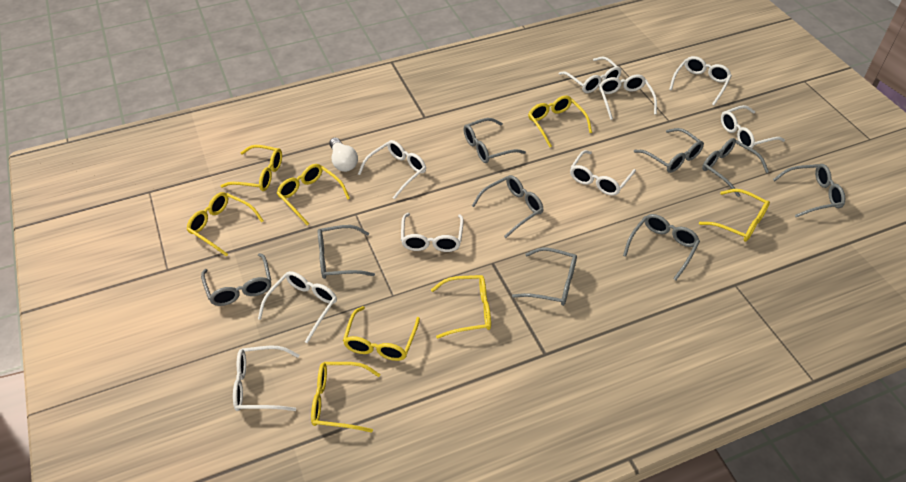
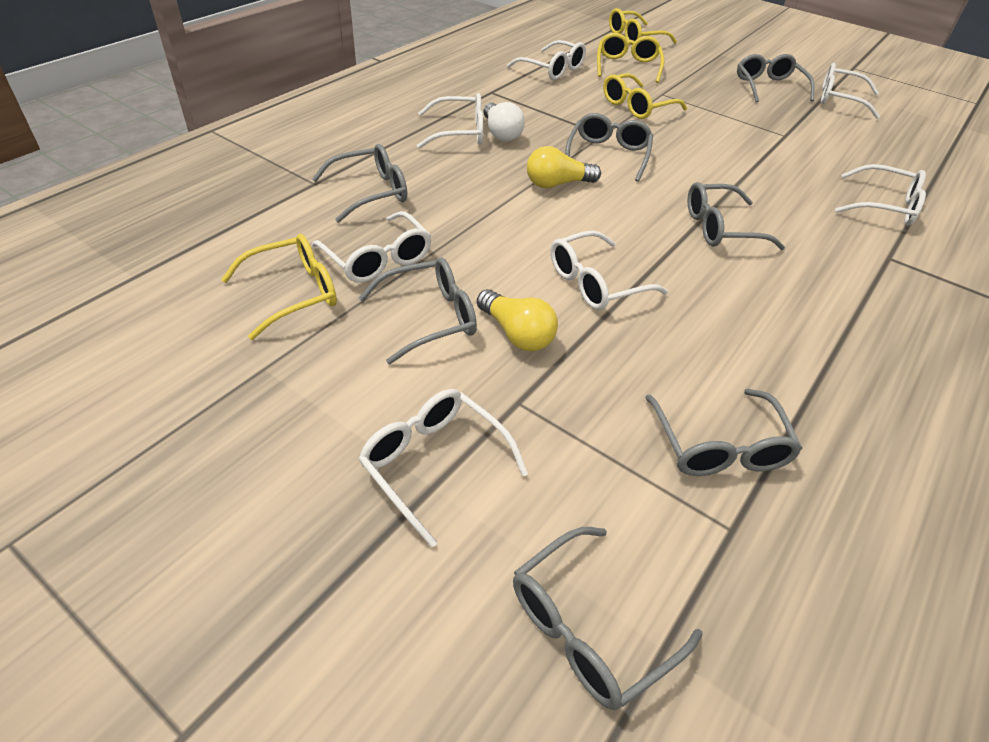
grey glasses: 9 -> 7
white glasses: 9 -> 7
yellow glasses: 8 -> 4
yellow light bulb: 0 -> 2

